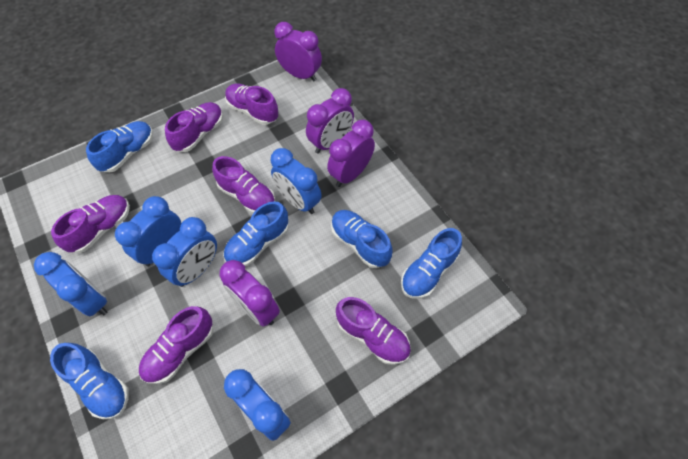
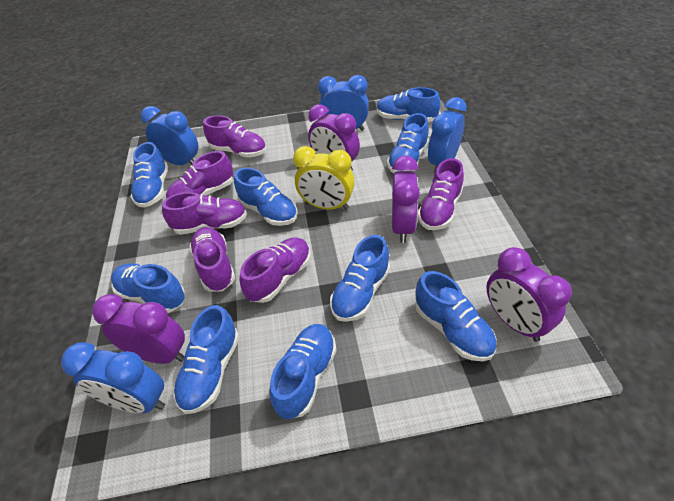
blue clock: 5 -> 4
blue shoe: 5 -> 9
yellow clock: 0 -> 1

